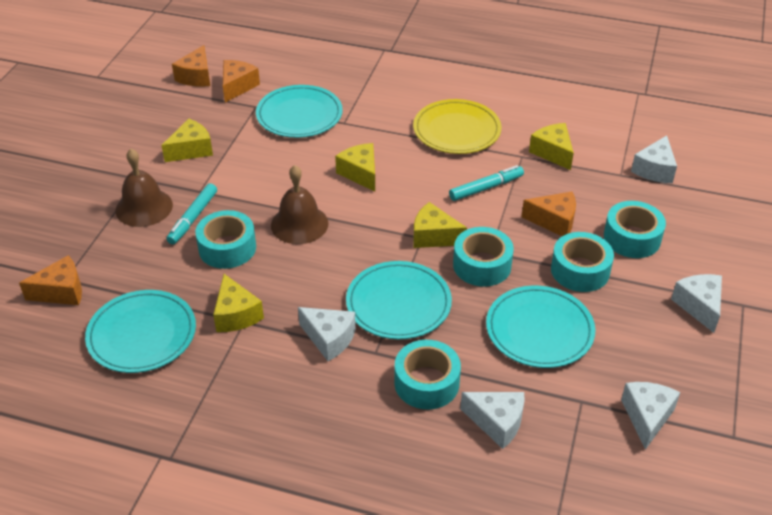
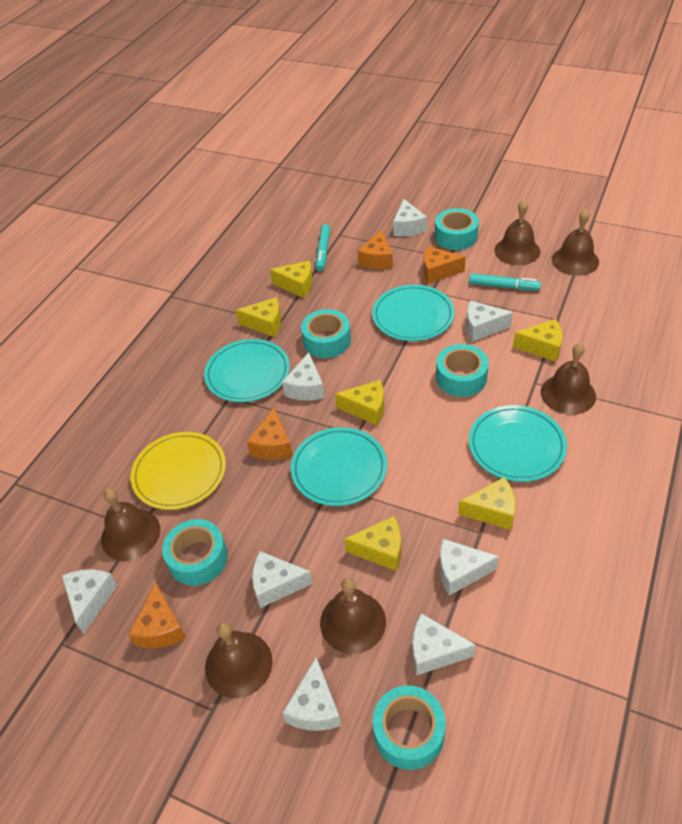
brown bell: 2 -> 6
white cheese: 5 -> 8
yellow cheese: 5 -> 6

